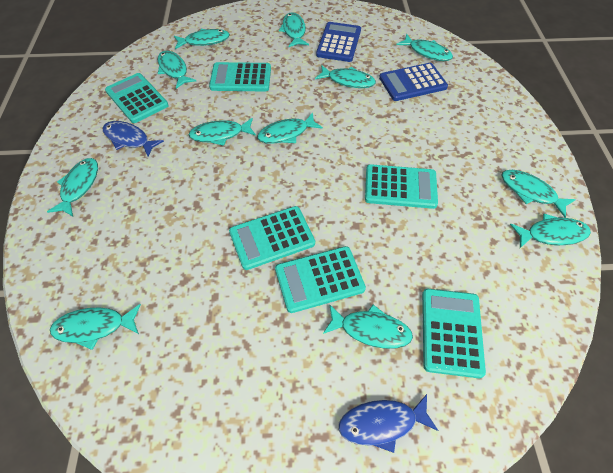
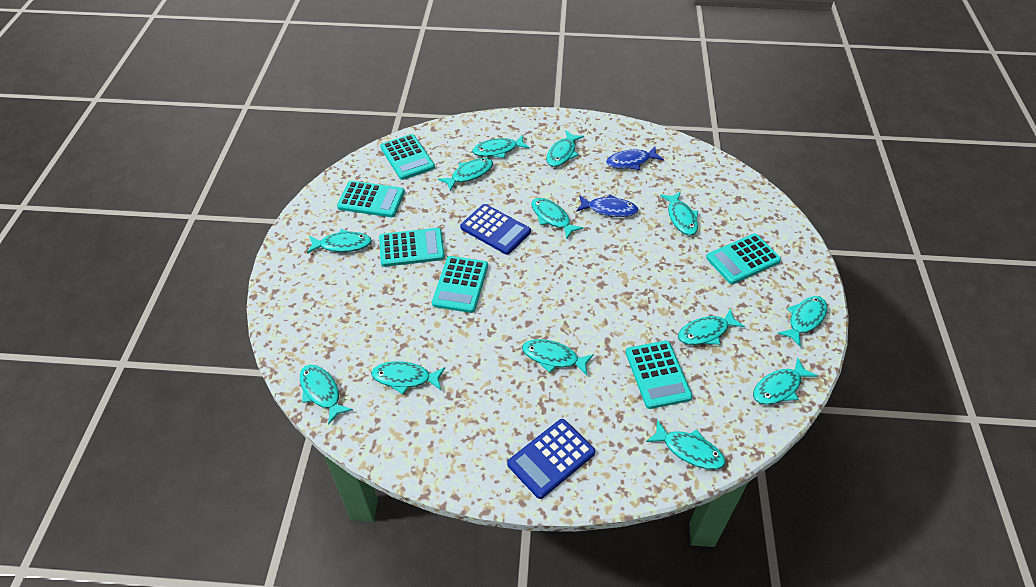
turquoise fish: 12 -> 13

